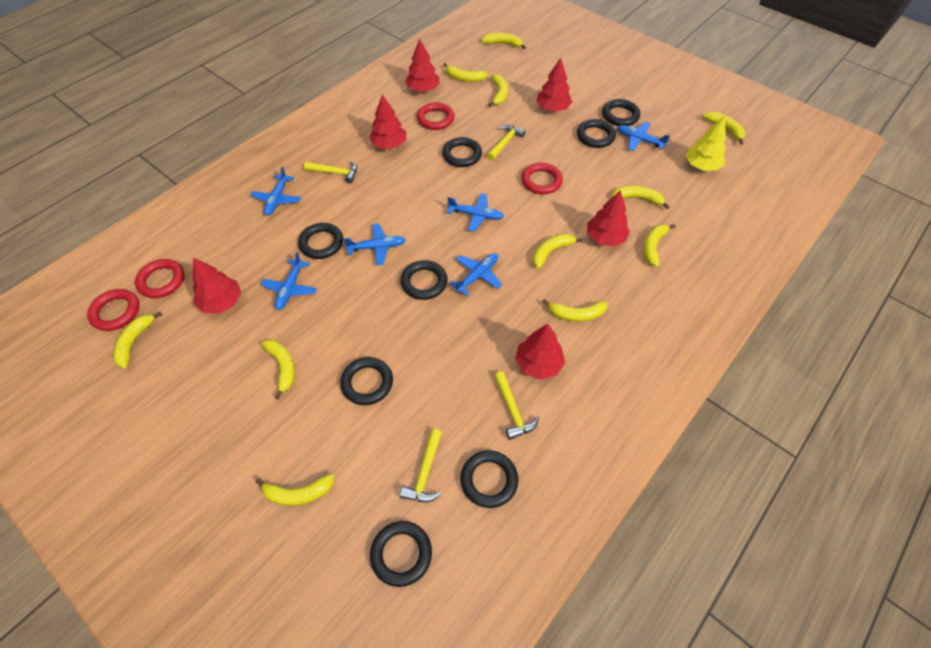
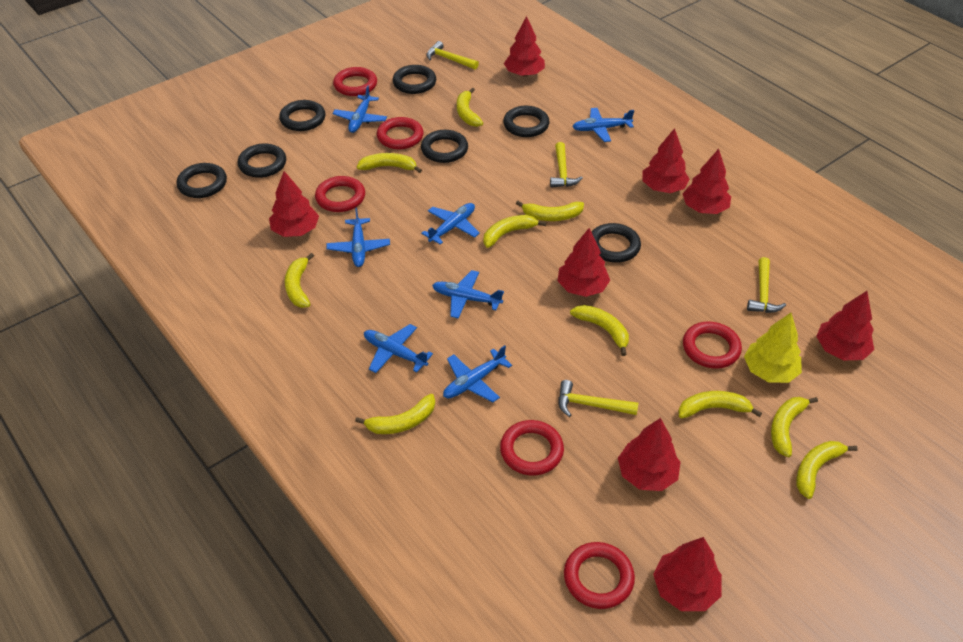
black ring: 8 -> 7
blue plane: 6 -> 7
red ring: 4 -> 6
red tree: 6 -> 8
yellow banana: 11 -> 10

